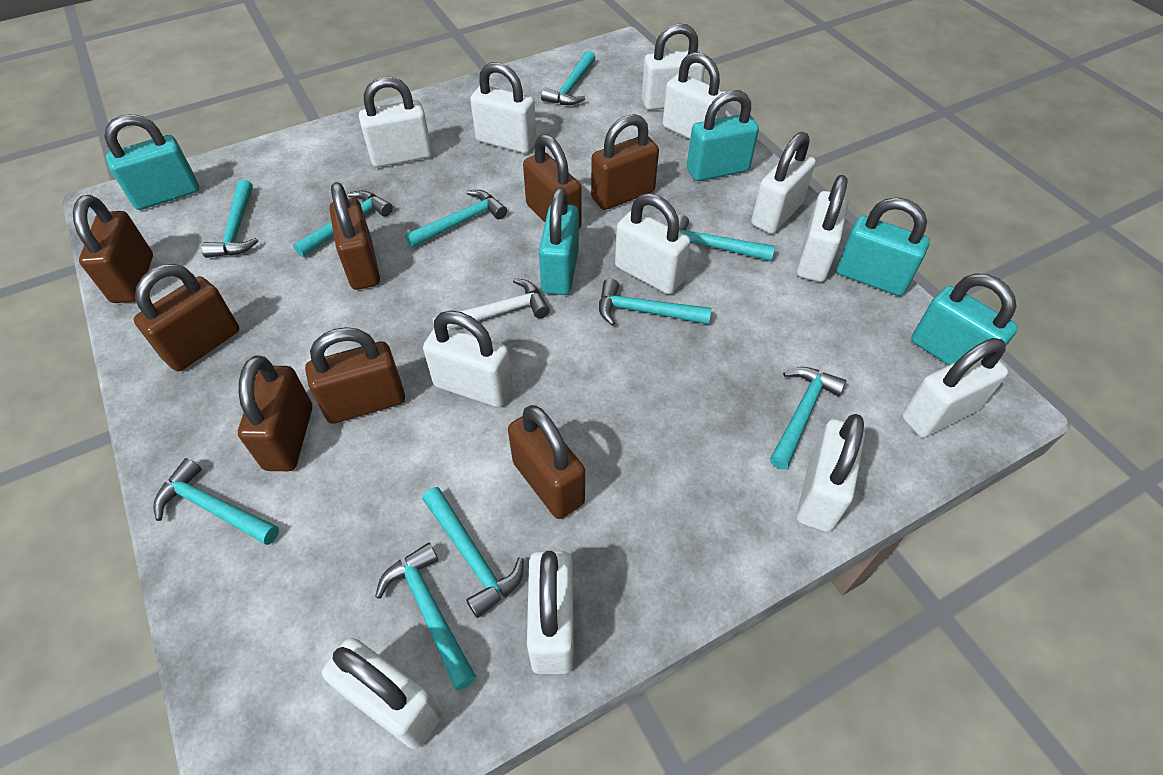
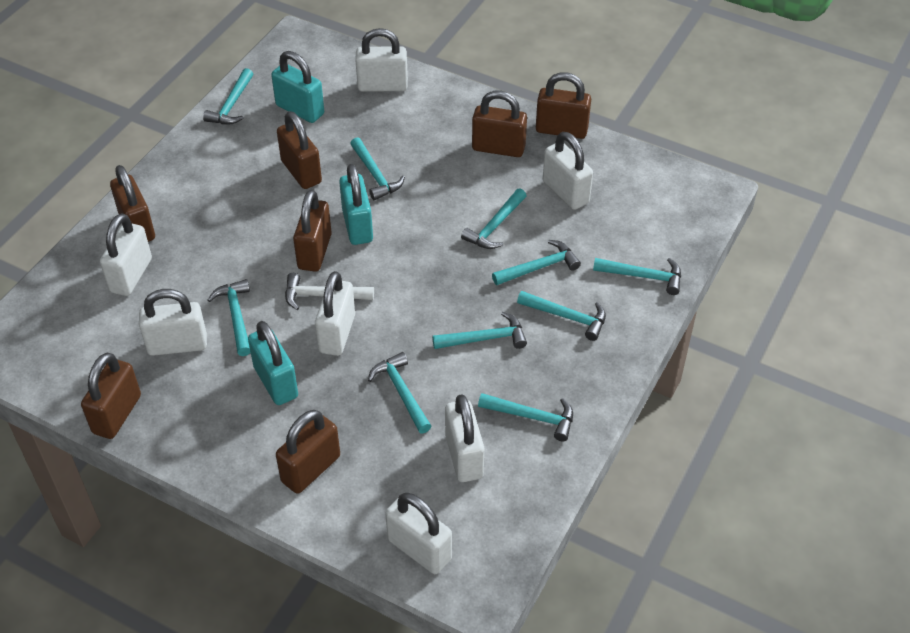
brown padlock: 8 -> 7
turquoise padlock: 5 -> 3
white padlock: 12 -> 7

